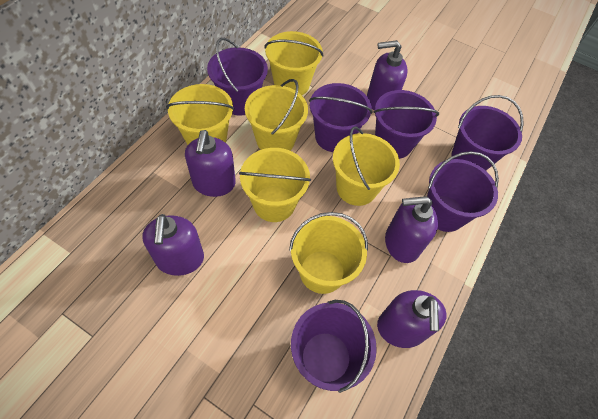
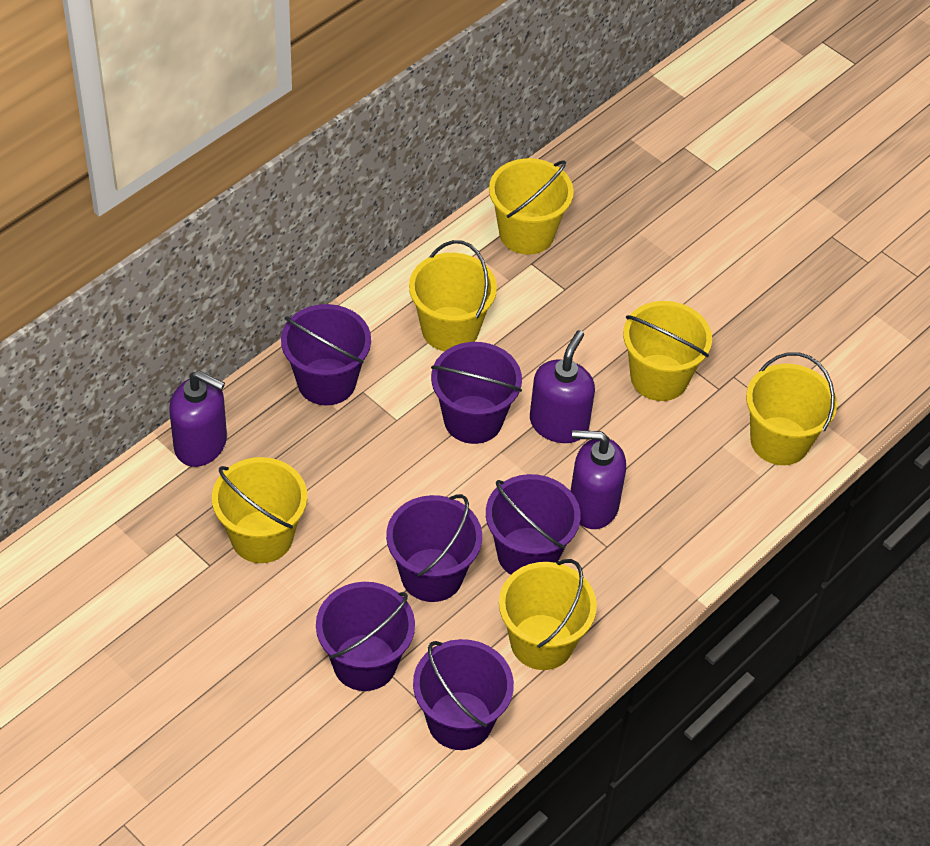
purple soap dispenser: 5 -> 3

